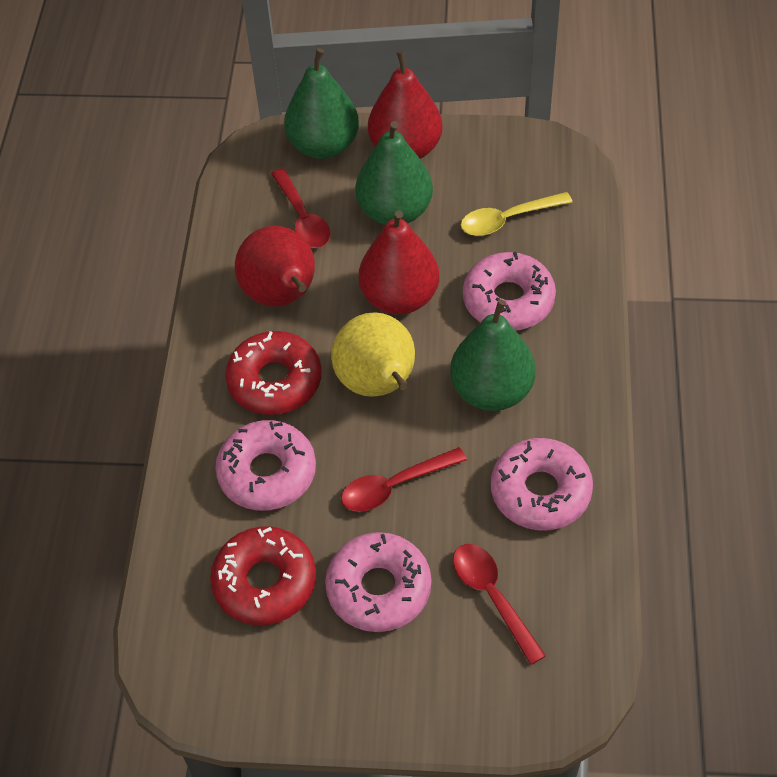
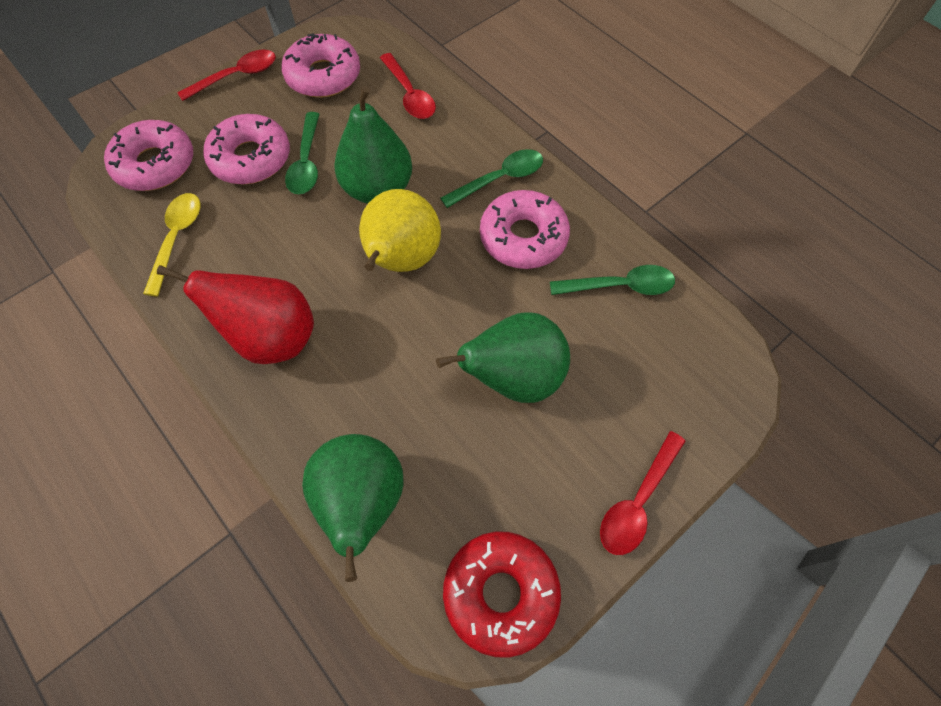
green spoon: 0 -> 3
red donut: 2 -> 1
red pear: 3 -> 1

